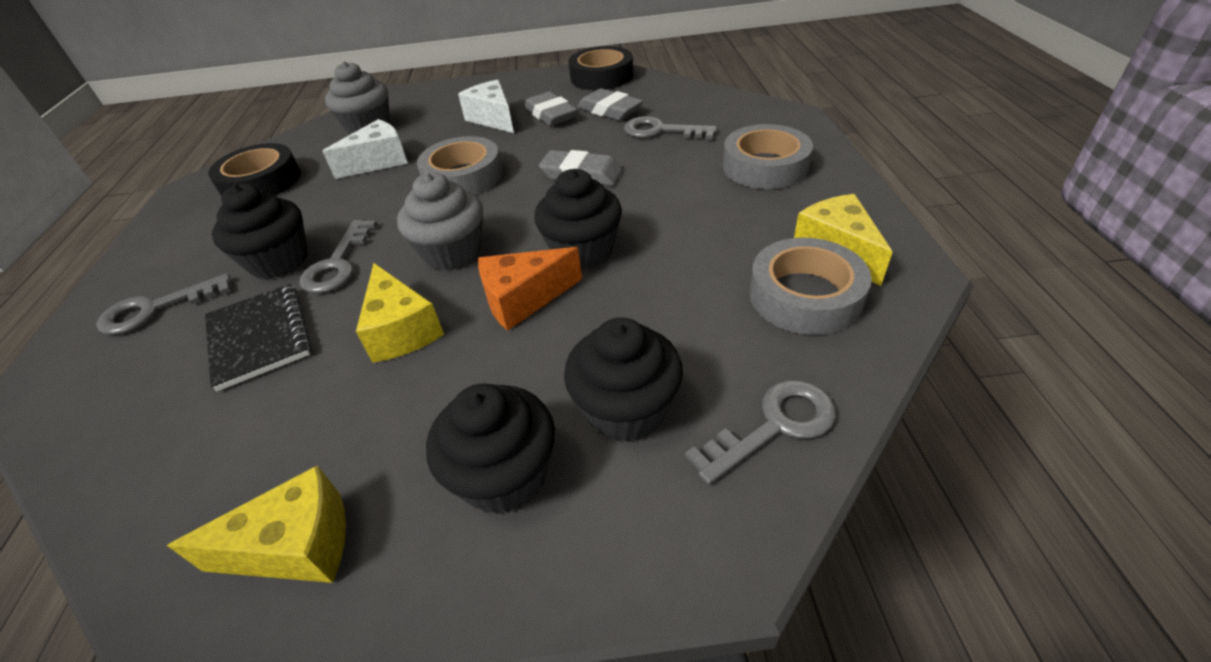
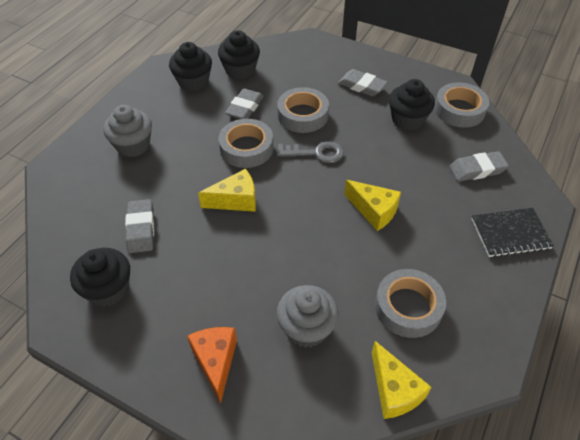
black tape: 2 -> 0
grey eraser: 3 -> 4
grey key: 4 -> 1
grey tape: 3 -> 4
white cheese: 2 -> 0

